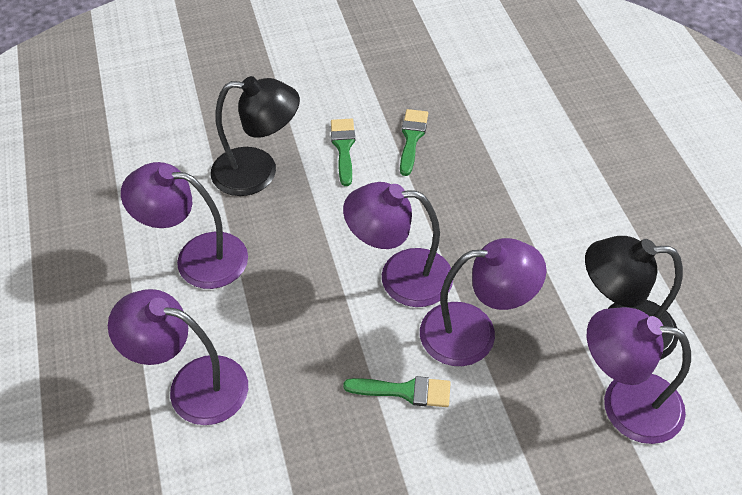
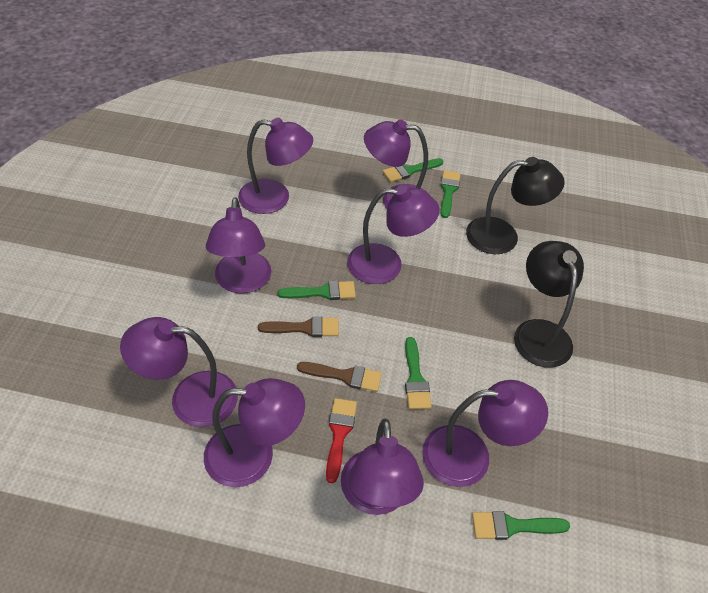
brown brush: 0 -> 2
green brush: 3 -> 5
purple lamp: 5 -> 8
red brush: 0 -> 1

